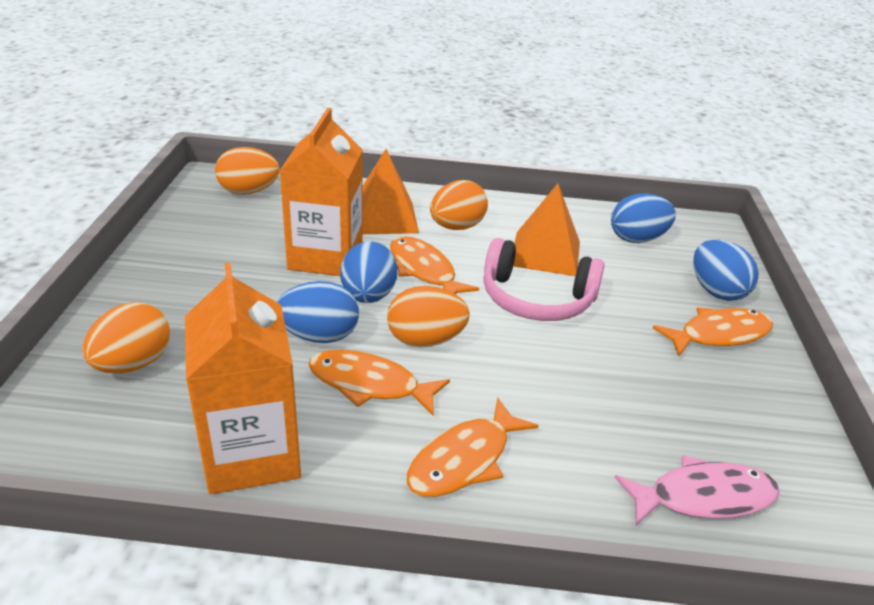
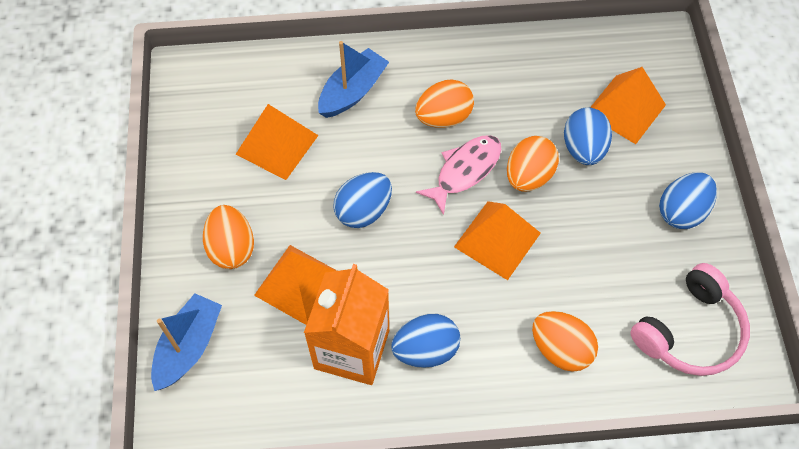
blue boat: 0 -> 2
orange carton: 2 -> 1
orange fish: 4 -> 0
orange pyramid: 2 -> 4

